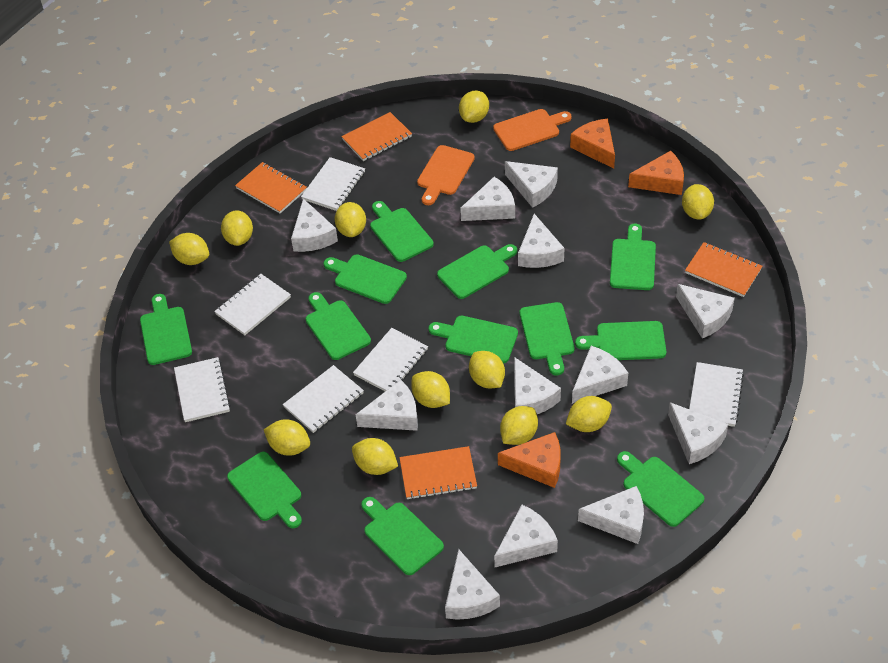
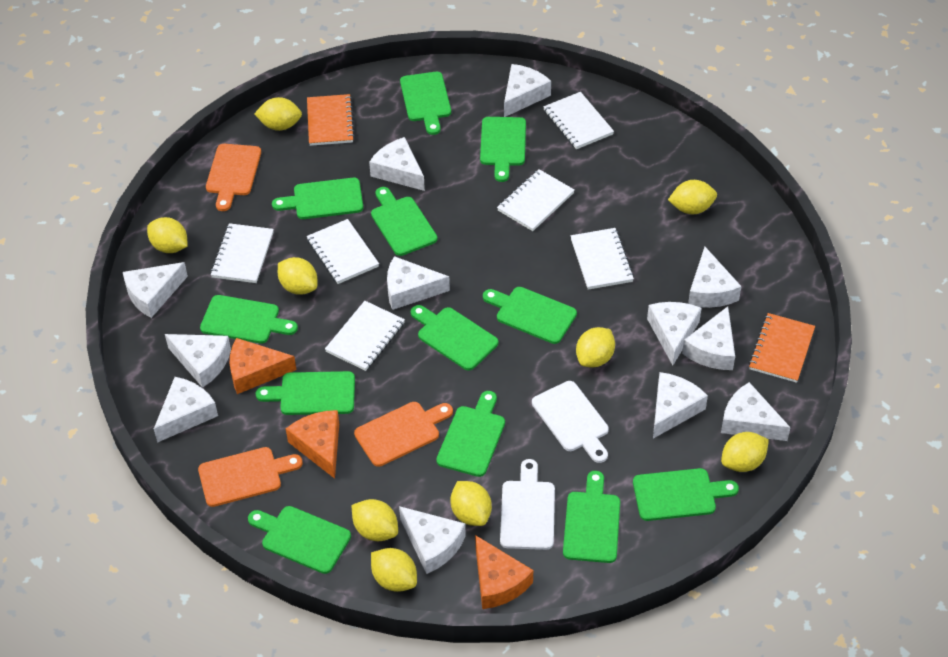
orange cutting board: 2 -> 3
orange notebook: 4 -> 2
white cutting board: 0 -> 2
yellow lemon: 11 -> 9

